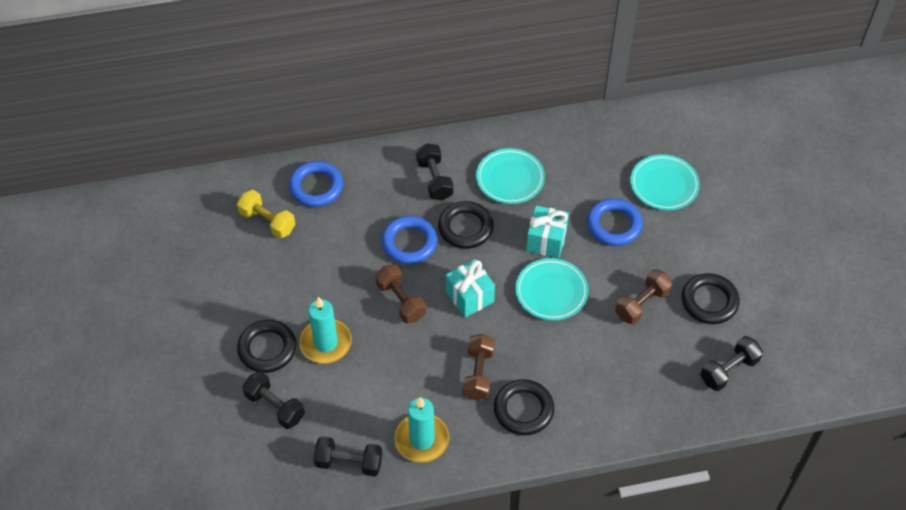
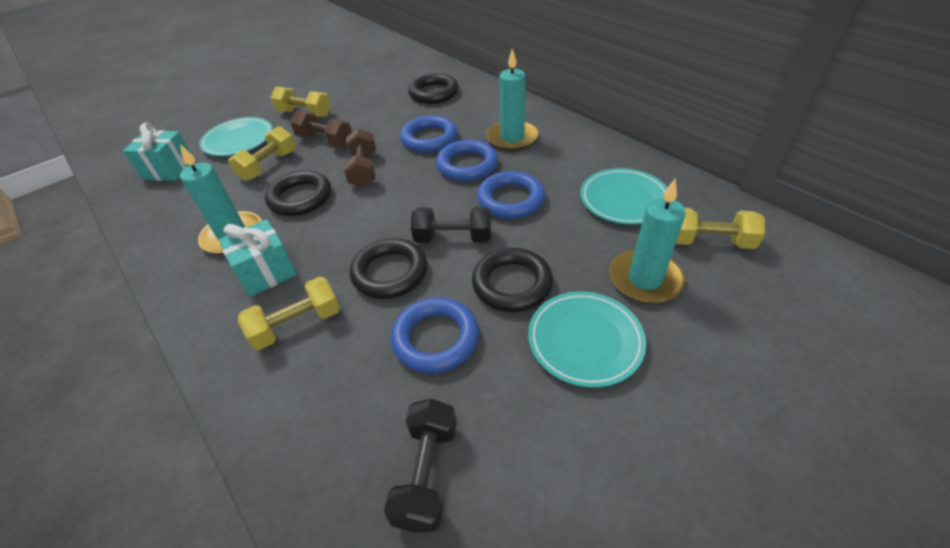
black dumbbell: 4 -> 2
blue ring: 3 -> 4
brown dumbbell: 3 -> 2
turquoise candle: 2 -> 3
yellow dumbbell: 1 -> 4

